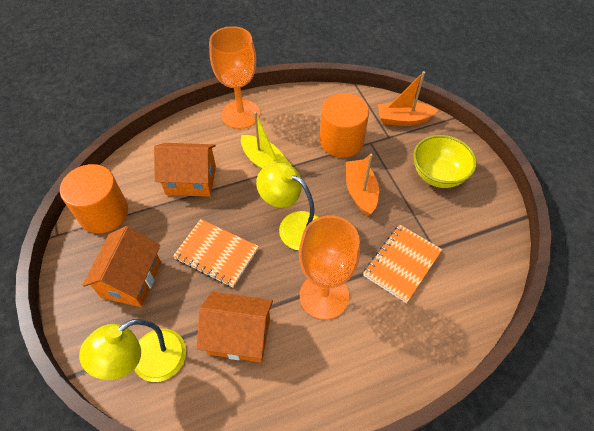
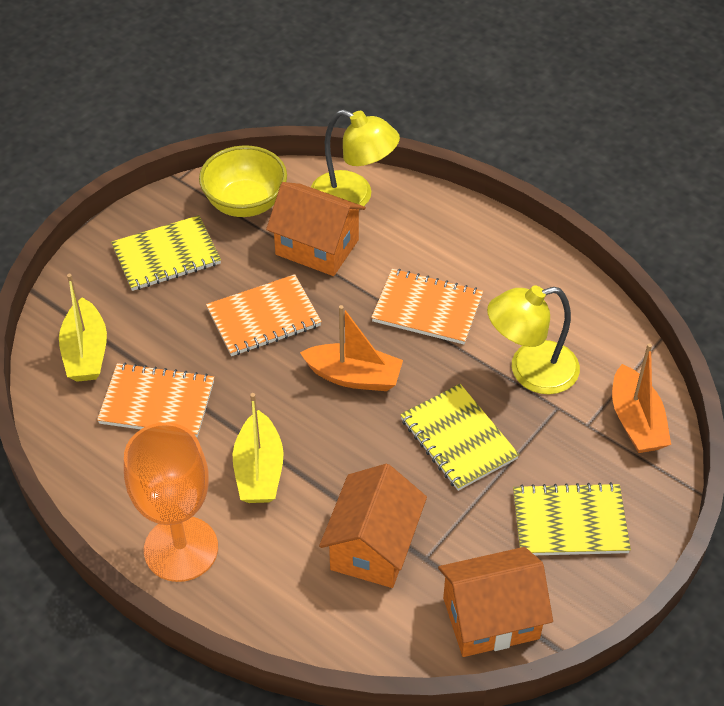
orange cylinder: 2 -> 0
orange goblet: 2 -> 1
orange notebook: 2 -> 3
yellow boat: 1 -> 2
yellow notebook: 0 -> 3

